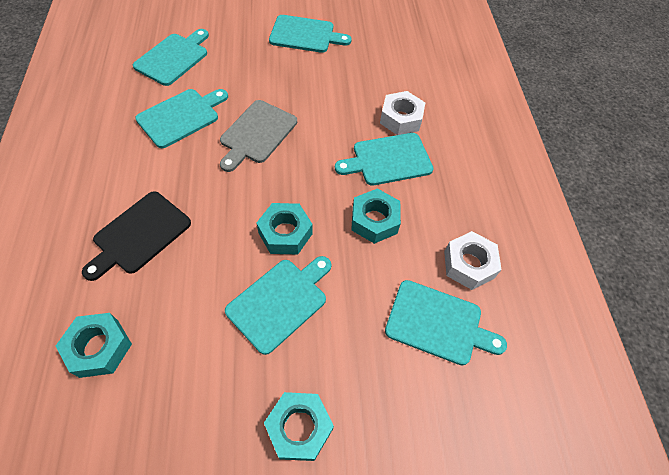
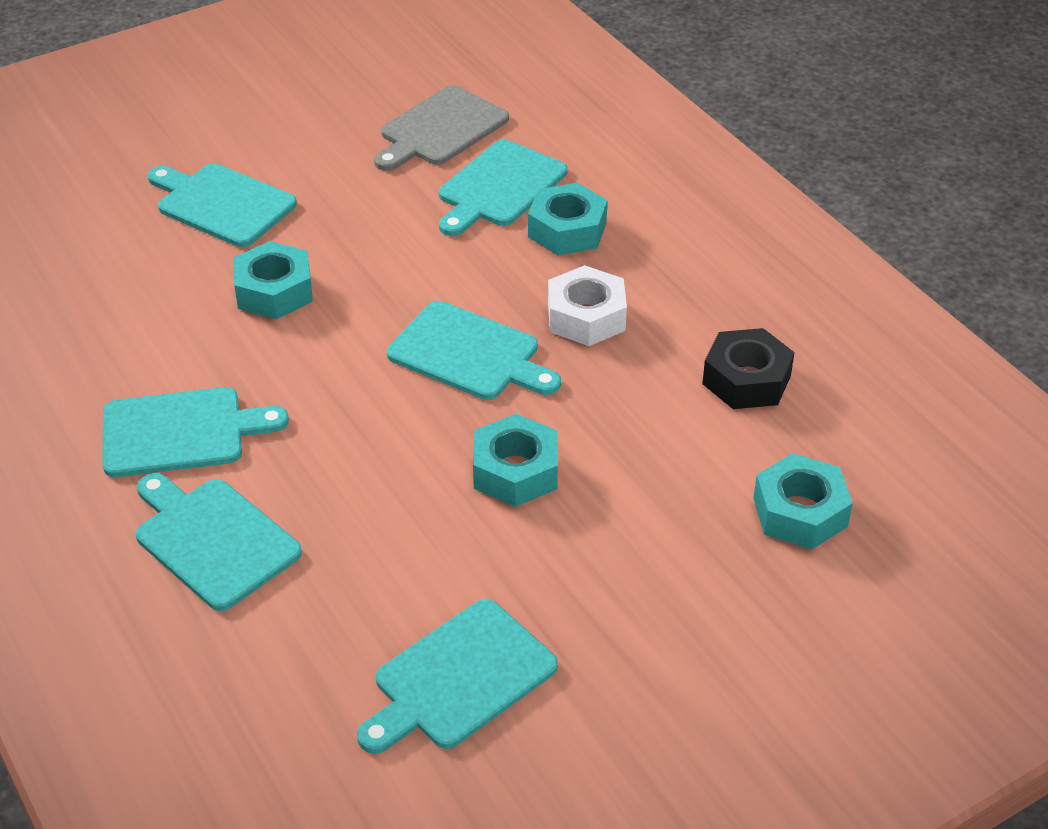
black cutting board: 1 -> 0
black nut: 0 -> 1
white nut: 2 -> 1

